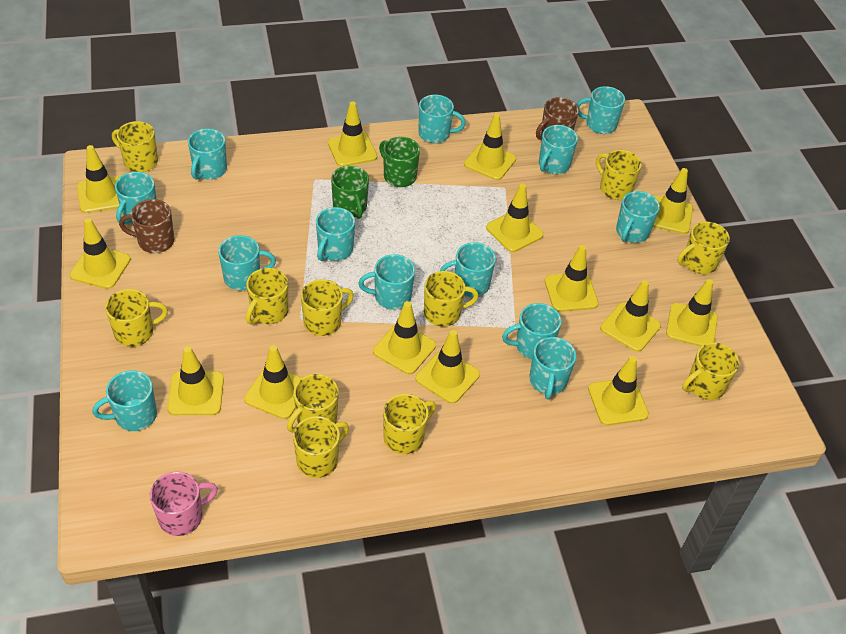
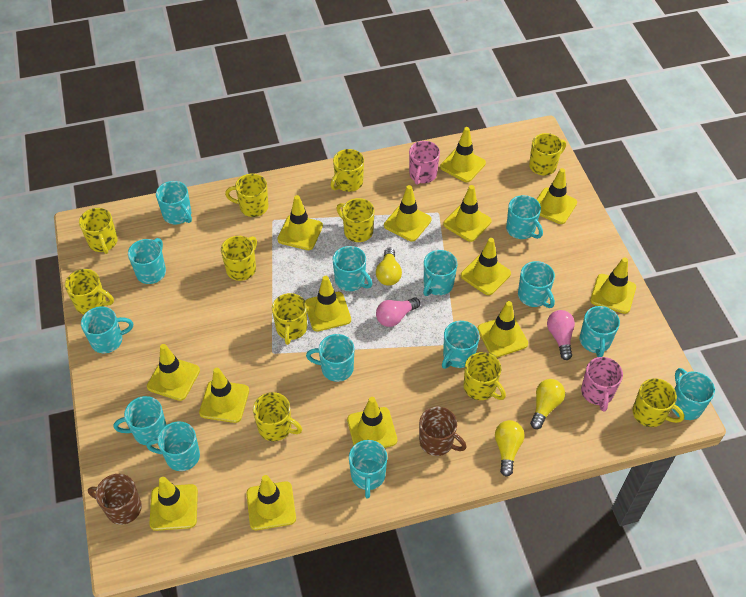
green mug: 2 -> 0
pink light bulb: 0 -> 2
pink mug: 1 -> 2
turquoise mug: 13 -> 14
yellow light bulb: 0 -> 3

